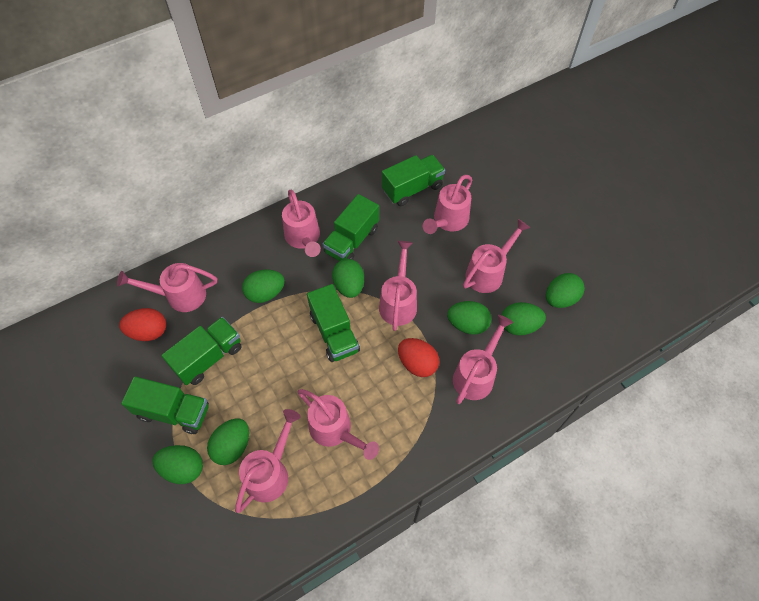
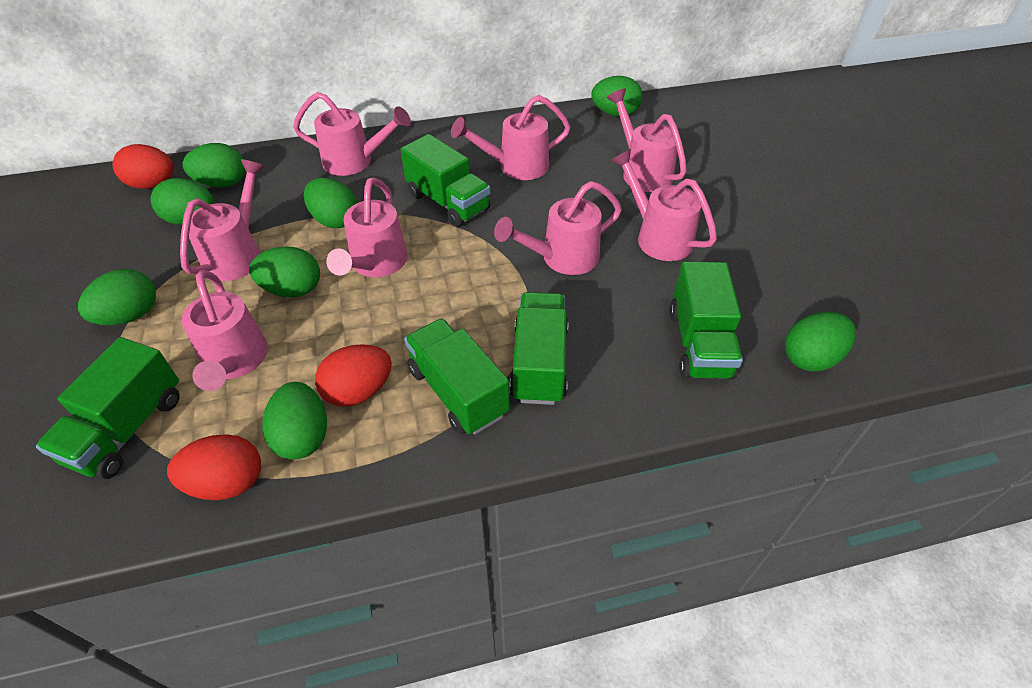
green egg: 7 -> 8
red egg: 2 -> 3

